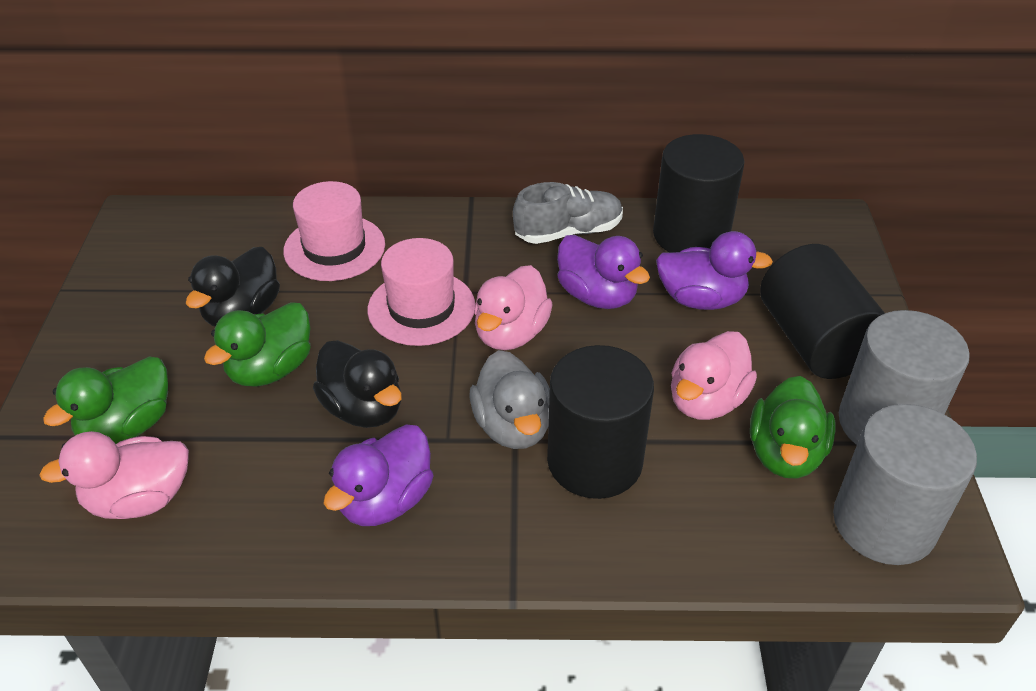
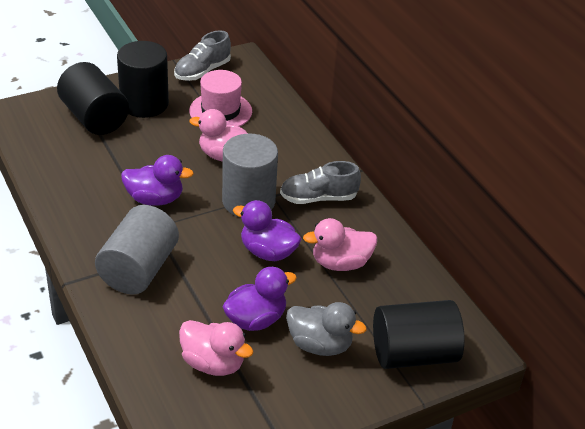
black duck: 2 -> 0
green duck: 3 -> 0
grey shoe: 1 -> 2
pink hat: 2 -> 1

